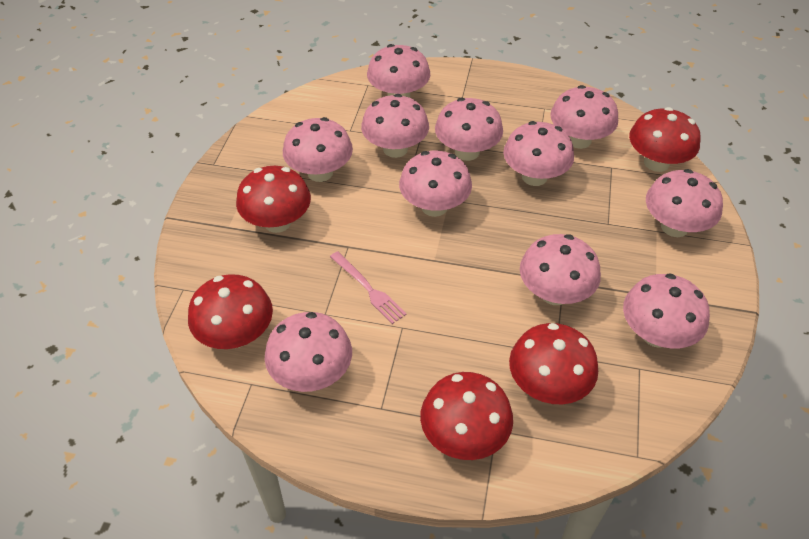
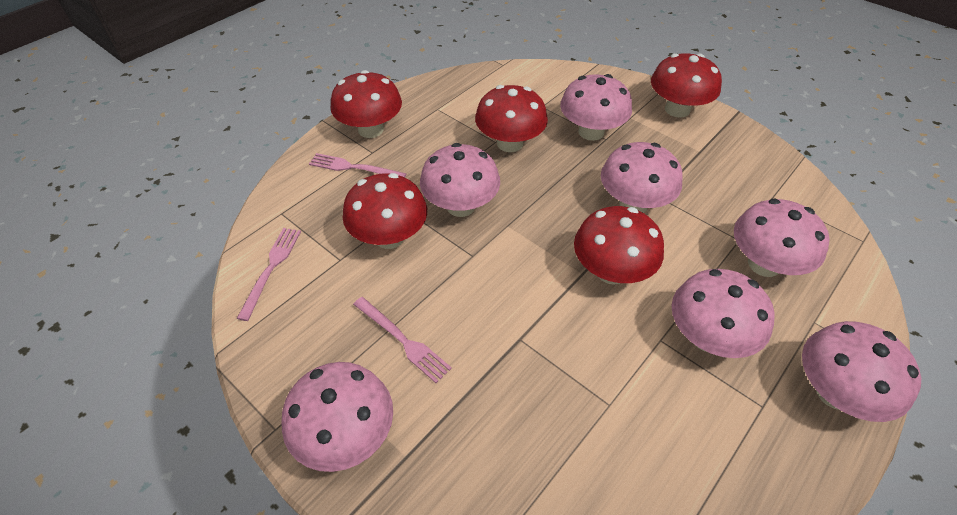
pink fork: 1 -> 3
pink mushroom: 11 -> 7

